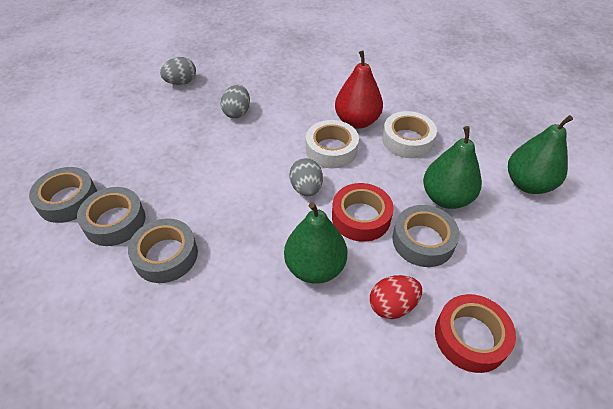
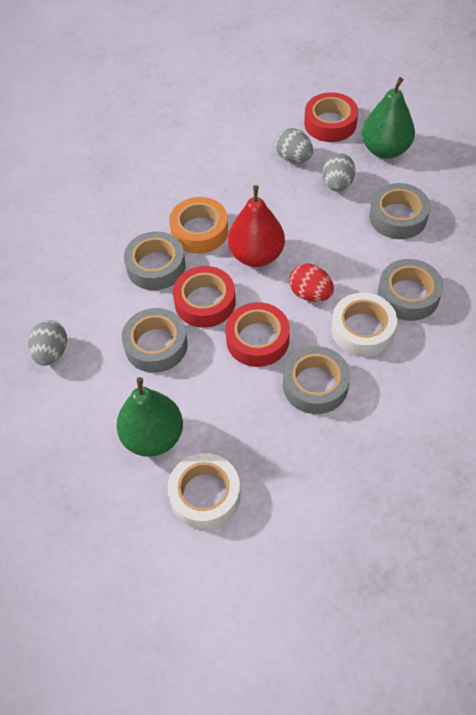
green pear: 3 -> 2
grey tape: 4 -> 5
orange tape: 0 -> 1
red tape: 2 -> 3

